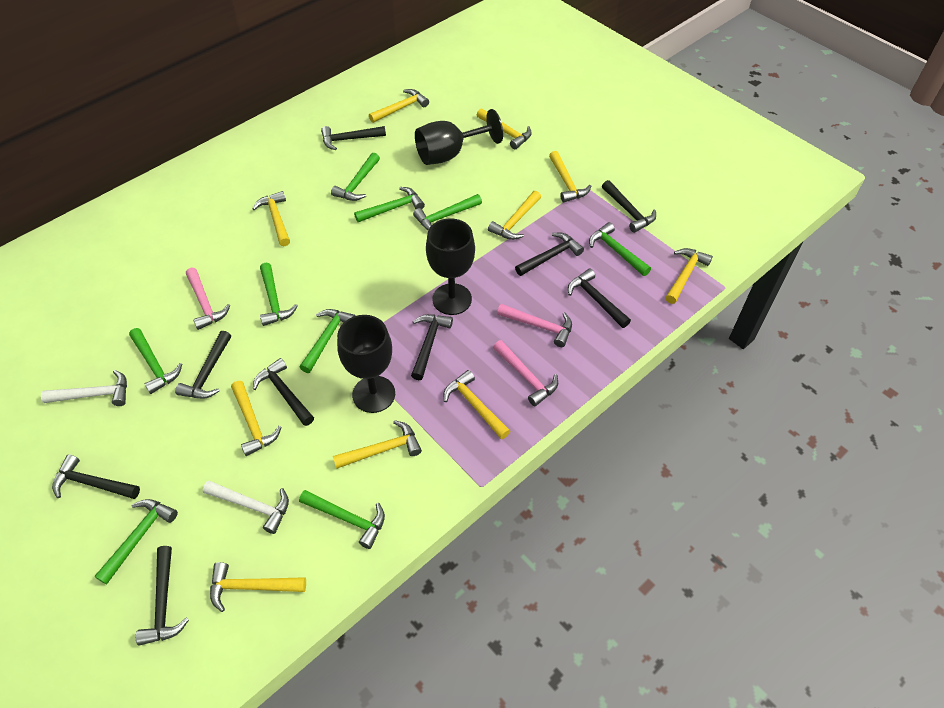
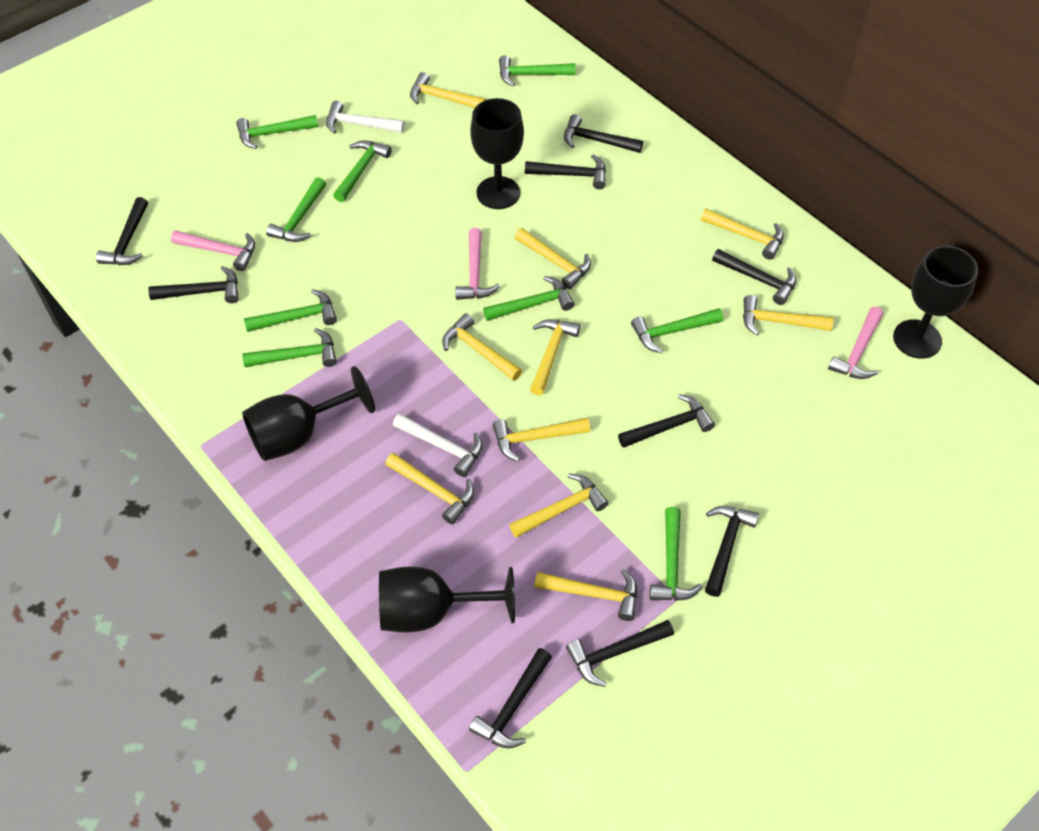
black goblet: 3 -> 4

